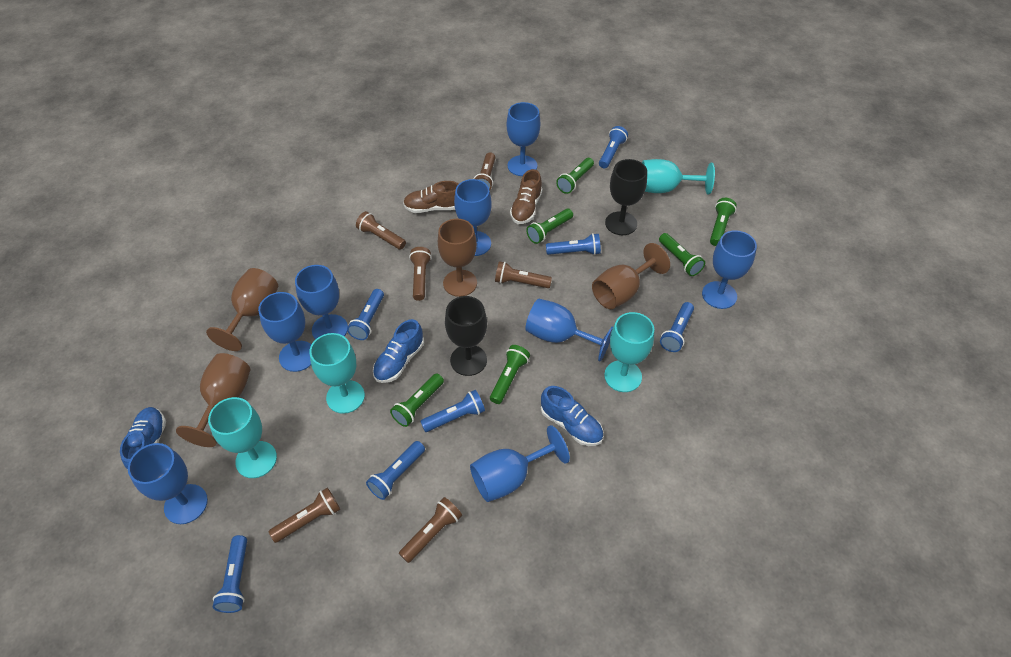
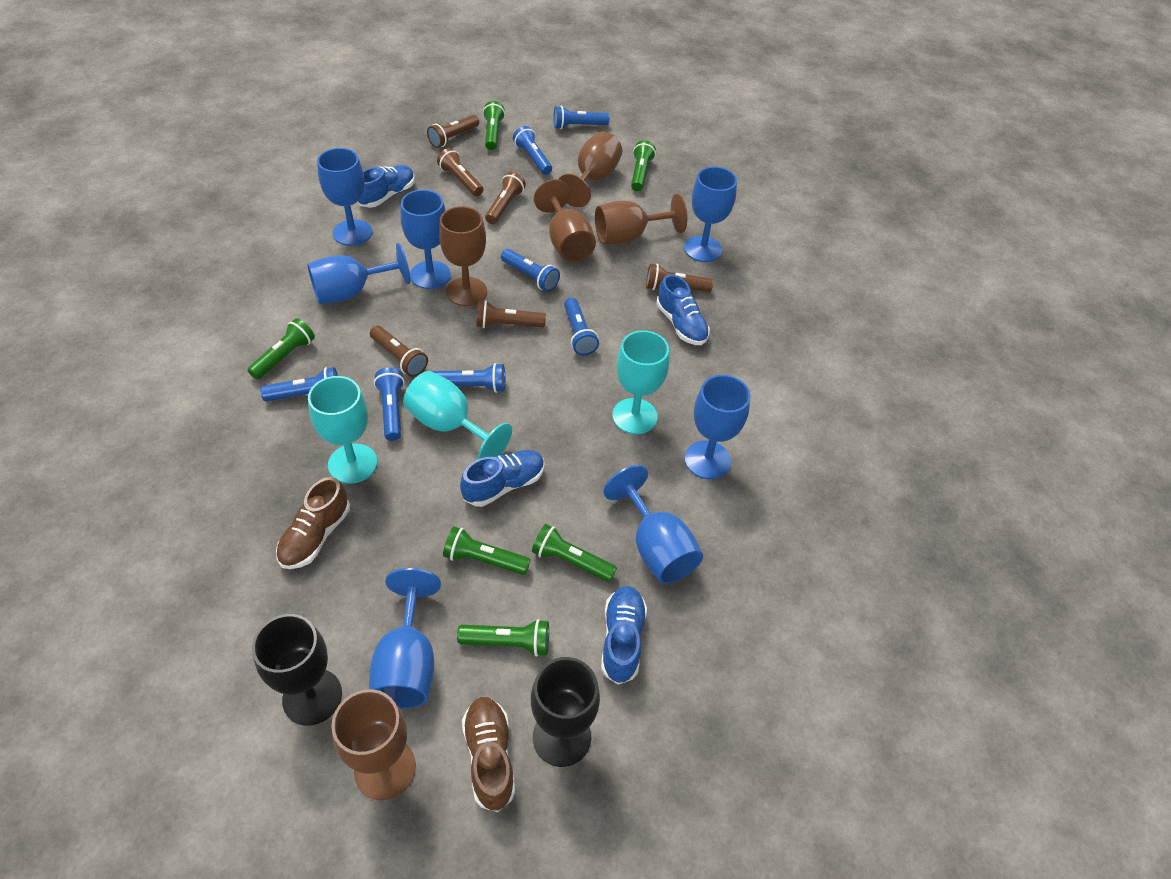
blue goblet: 8 -> 7
blue shoe: 3 -> 4
brown goblet: 4 -> 5
turquoise goblet: 4 -> 3

